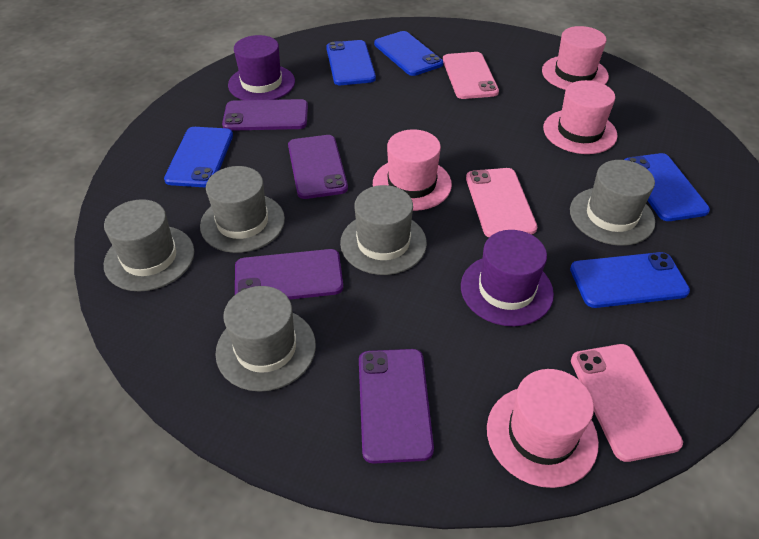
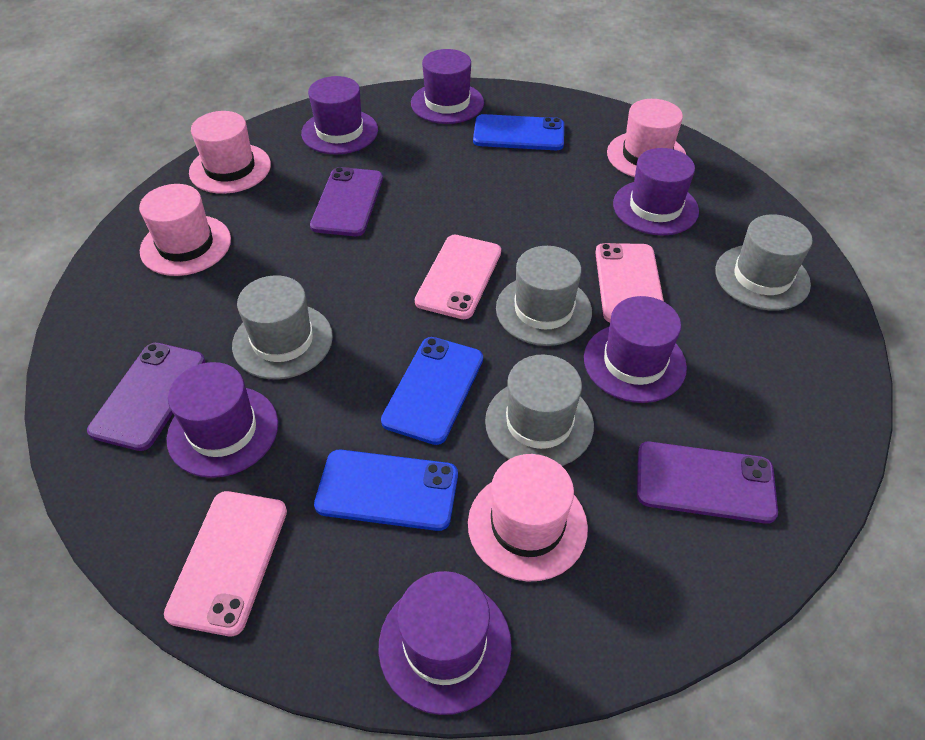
blue phone: 5 -> 3
grey hat: 5 -> 4
purple hat: 2 -> 6
purple phone: 4 -> 3

